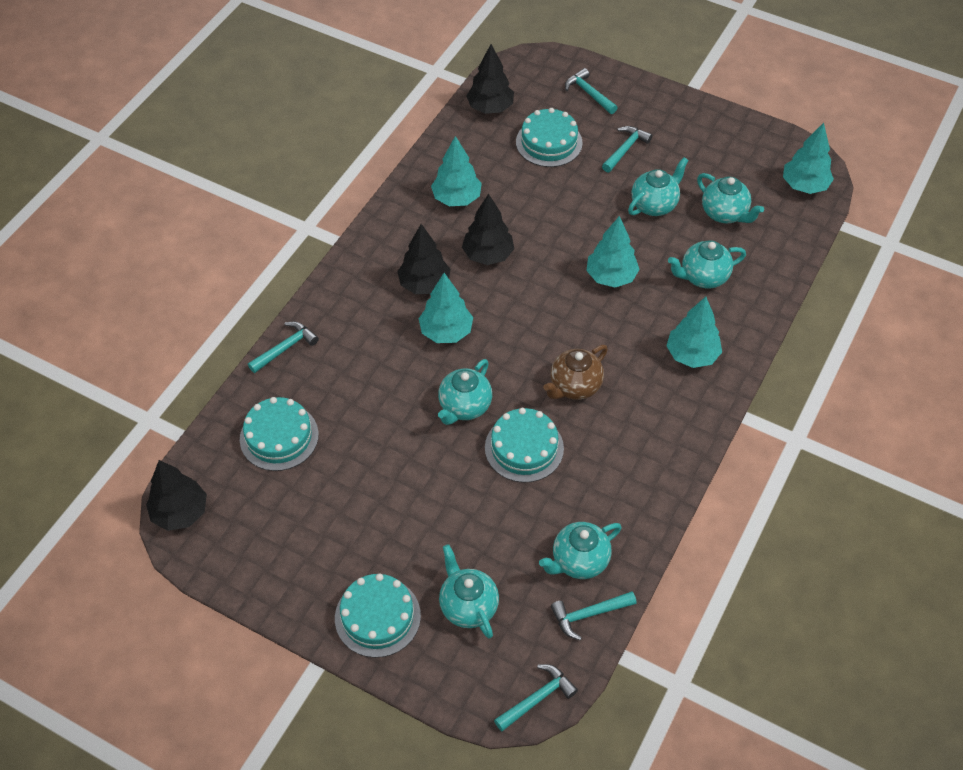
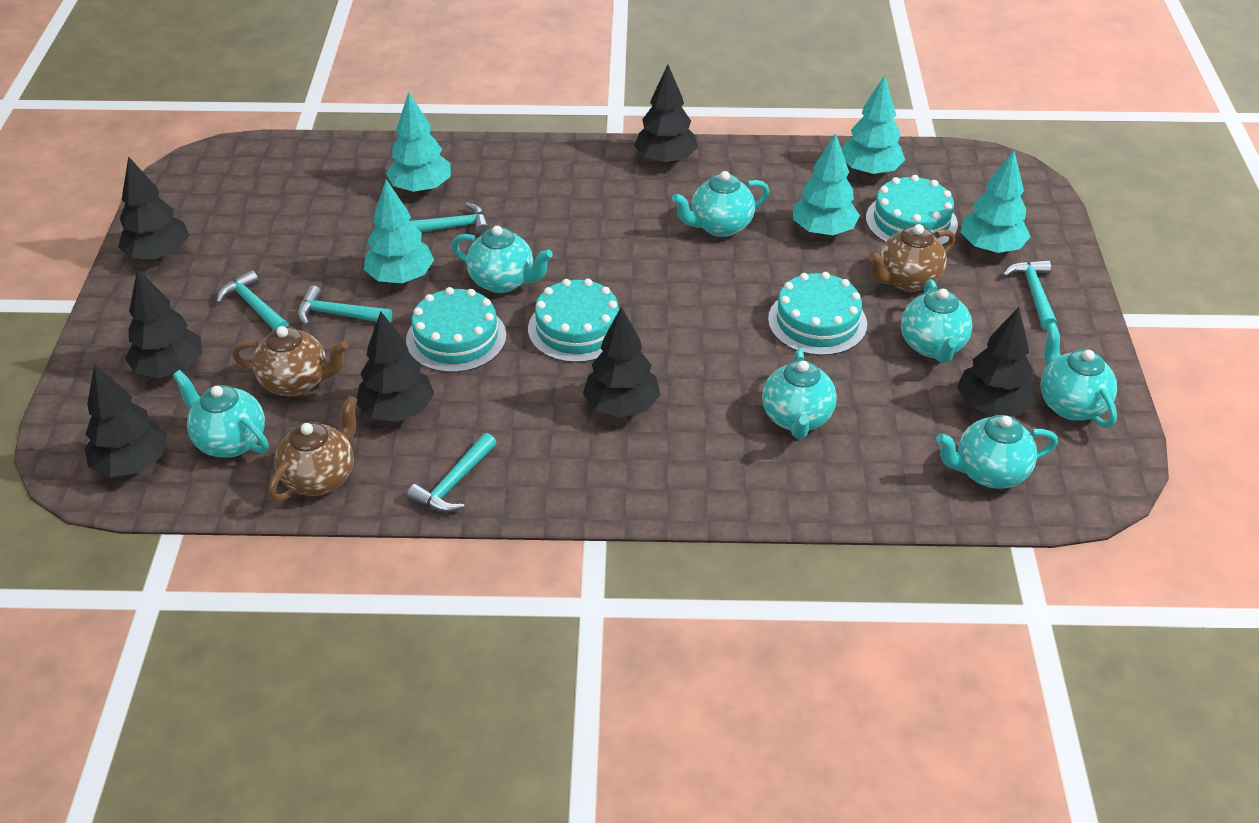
black tree: 4 -> 7
brown teapot: 1 -> 3
turquoise teapot: 6 -> 7

